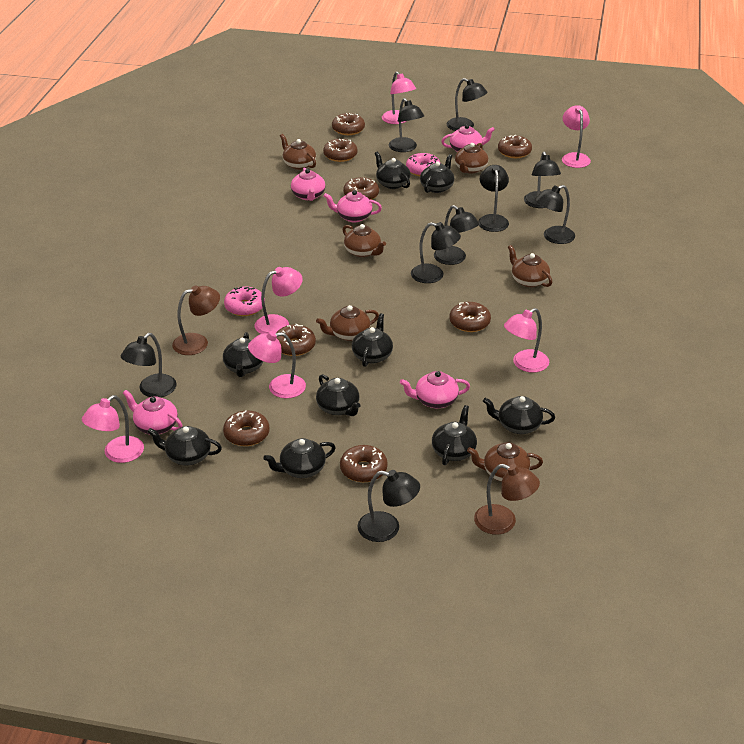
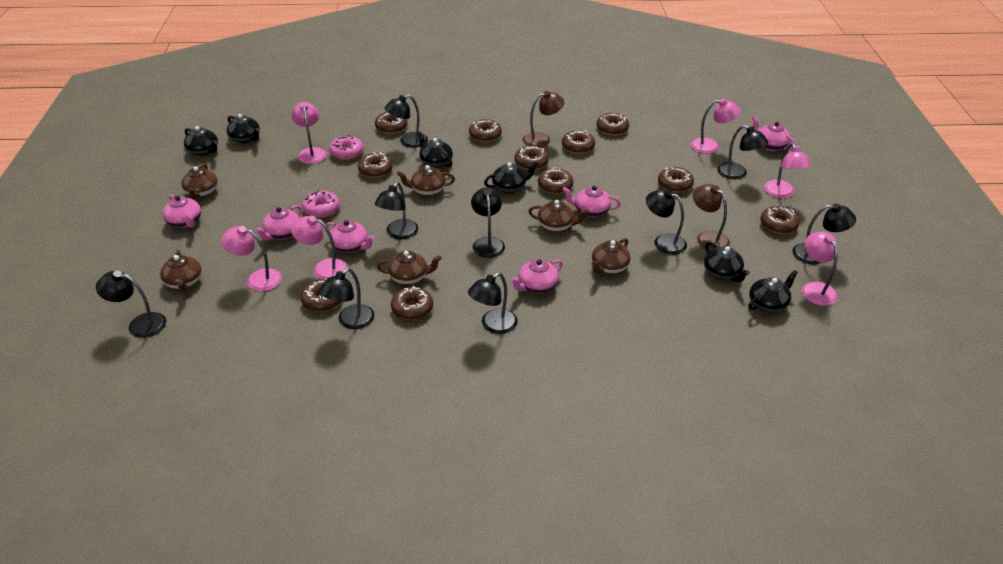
black teapot: 9 -> 6
brown donut: 8 -> 11
pink teapot: 5 -> 6

